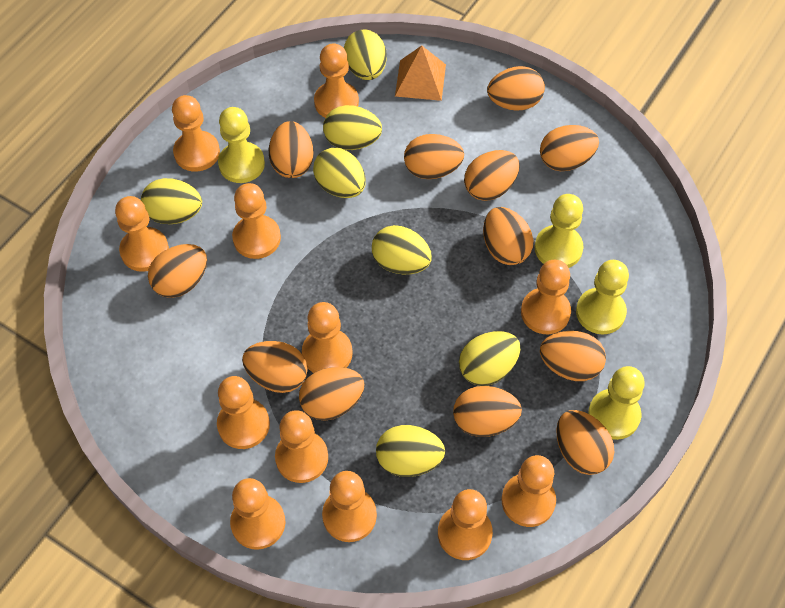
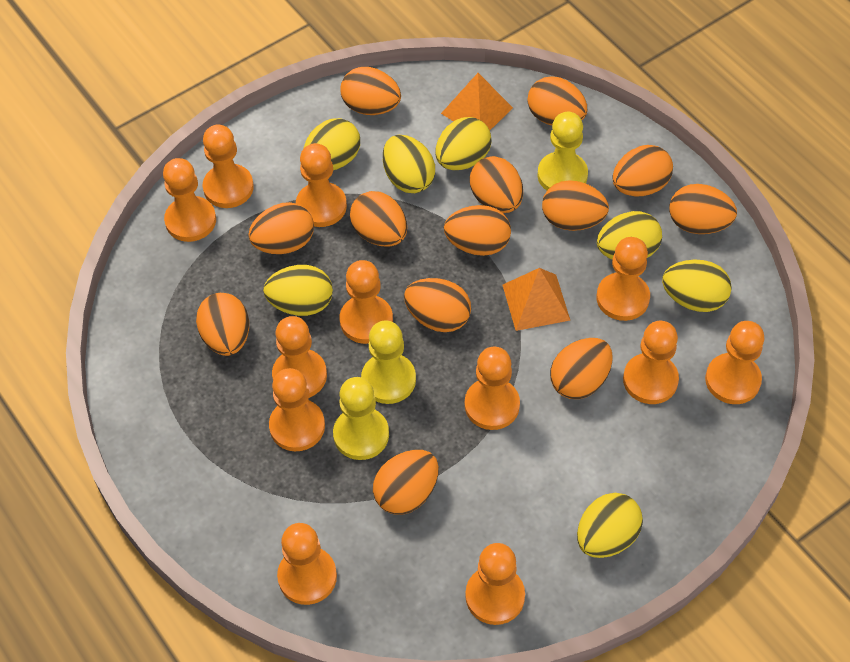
orange egg: 12 -> 13
orange pyramid: 1 -> 2
yellow pawn: 4 -> 3

